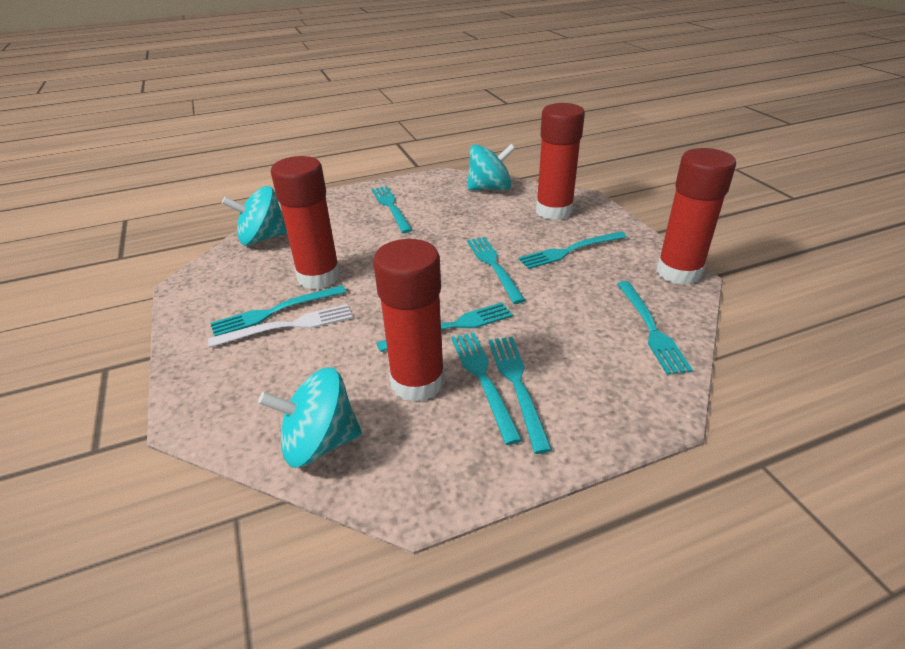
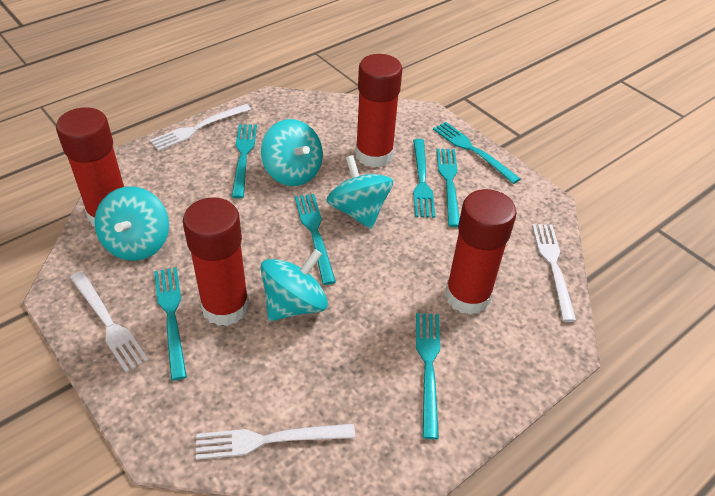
turquoise fork: 8 -> 7
turquoise spinning top: 3 -> 4
white fork: 1 -> 4

